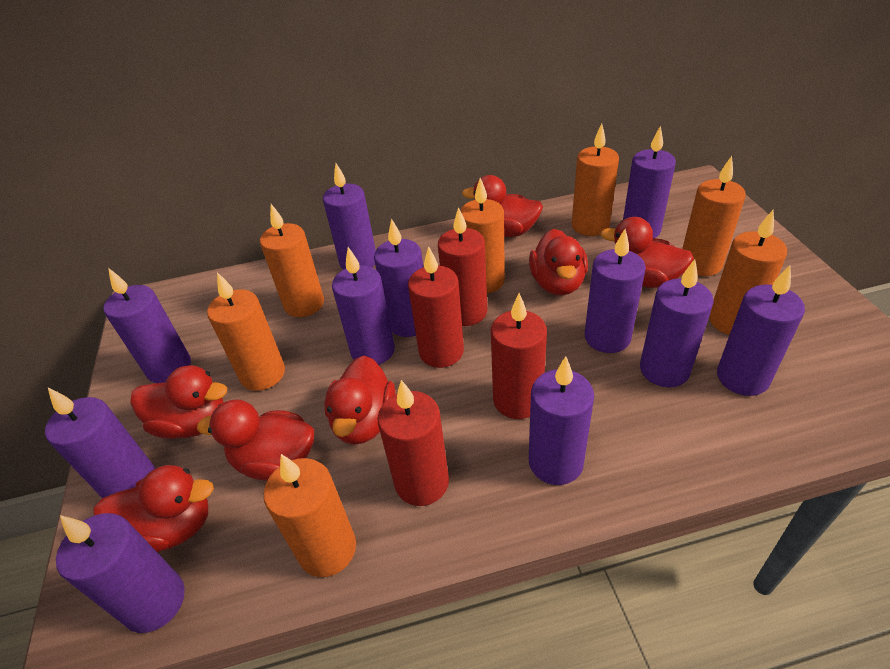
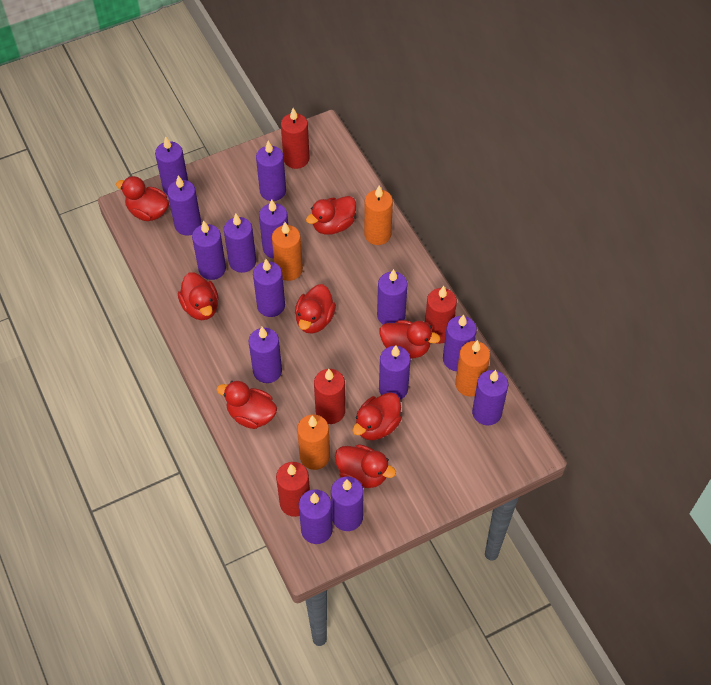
orange candle: 7 -> 4
purple candle: 11 -> 14
red duck: 7 -> 8

